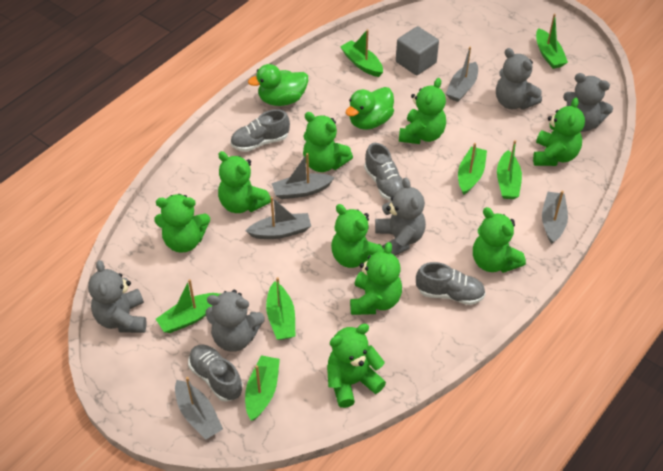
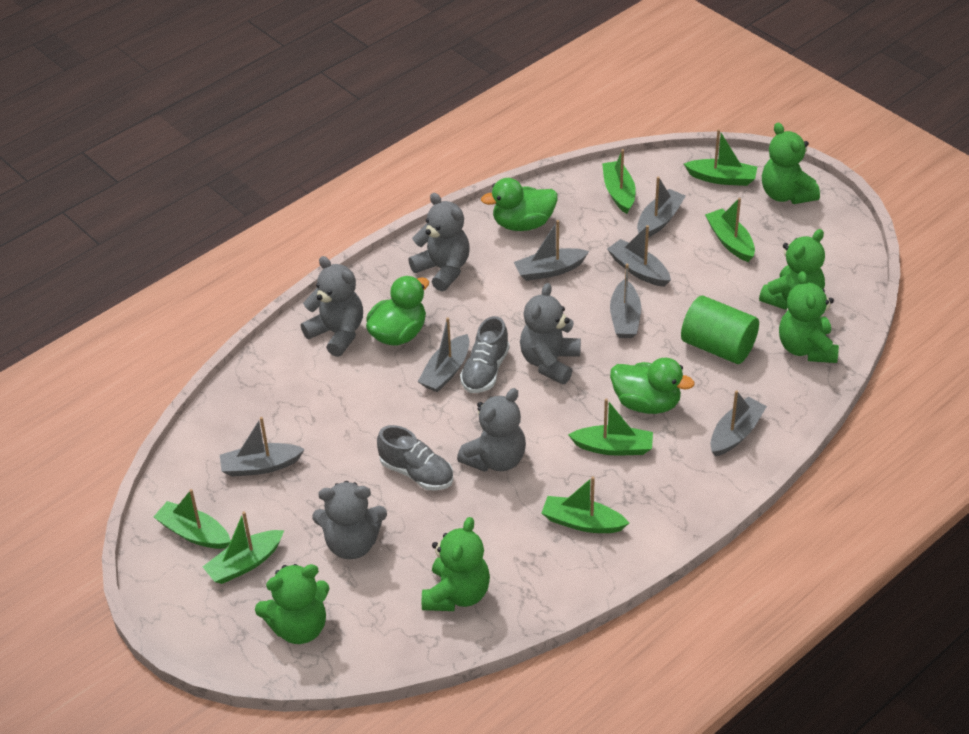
green cylinder: 0 -> 1
green duck: 2 -> 3
green teddy bear: 9 -> 5
grey boat: 5 -> 7
grey cube: 1 -> 0
grey shoe: 4 -> 2

